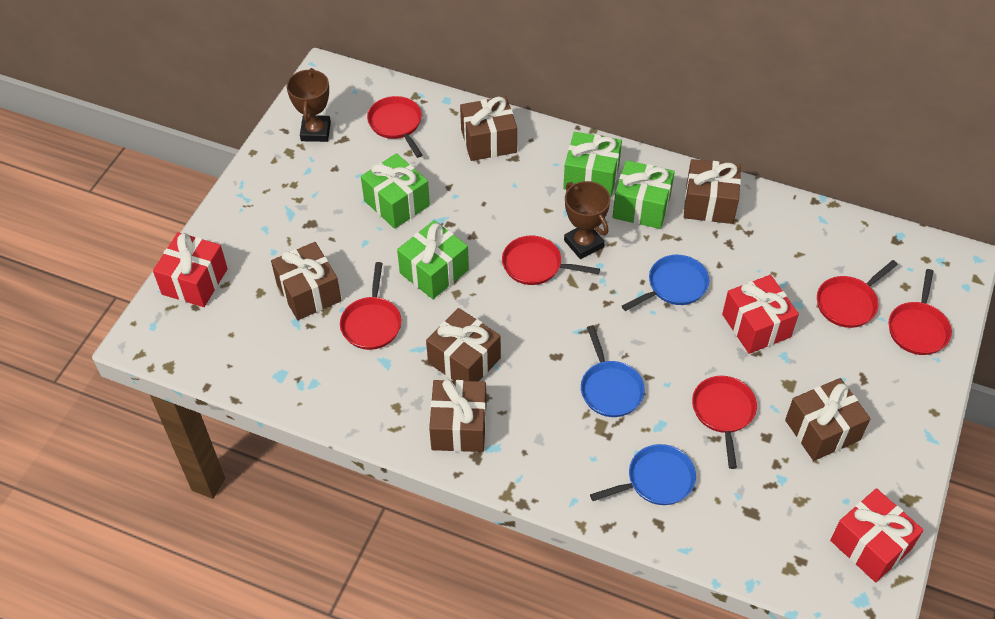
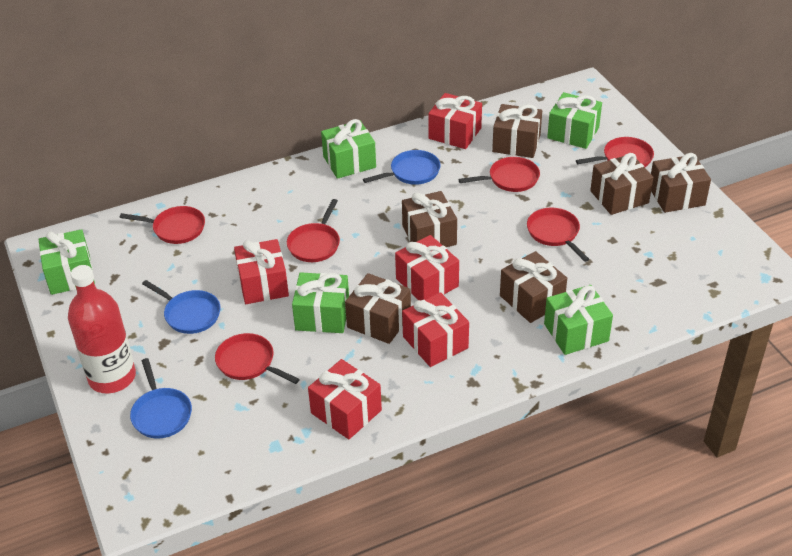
brown trophy: 2 -> 0
green gift: 4 -> 5
red bottle: 0 -> 1
red gift: 3 -> 5

